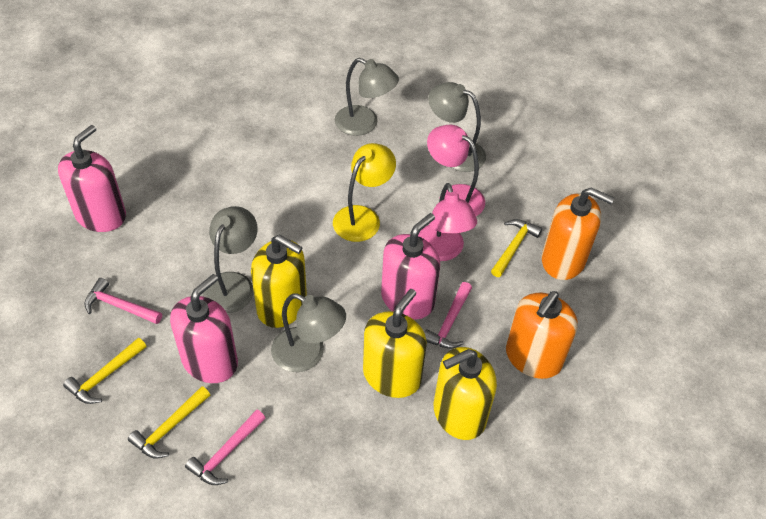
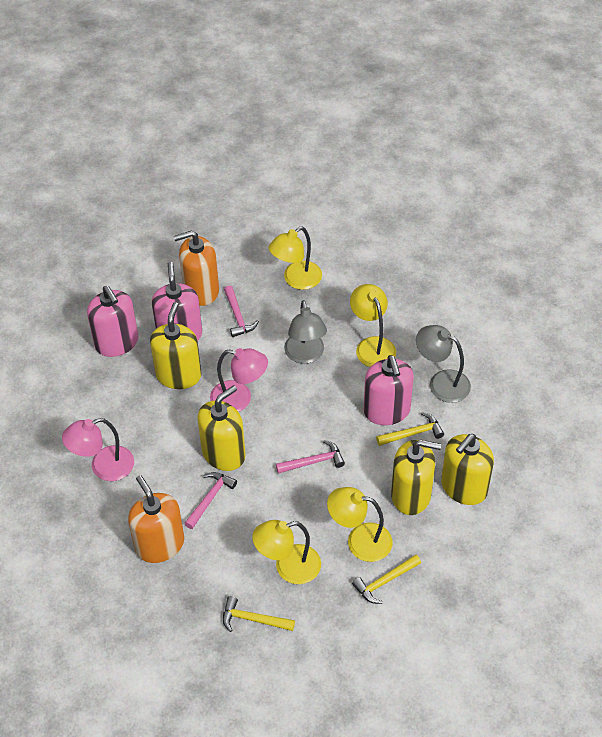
grey lamp: 4 -> 2
yellow lamp: 1 -> 4
yellow soap dispenser: 3 -> 4

